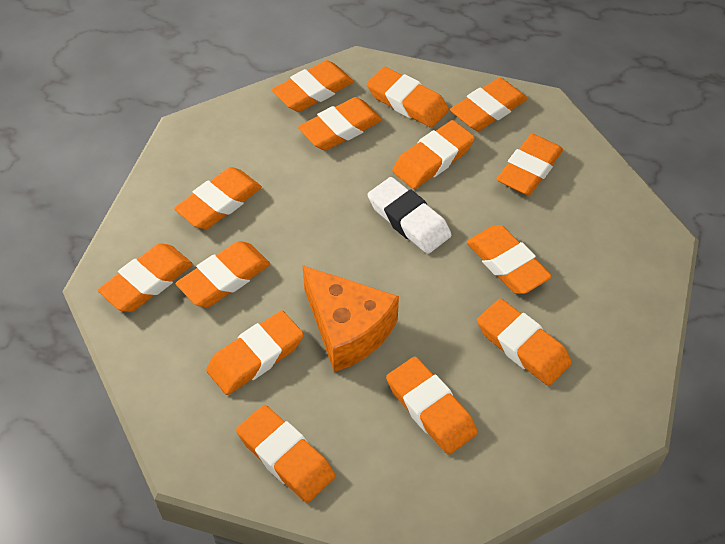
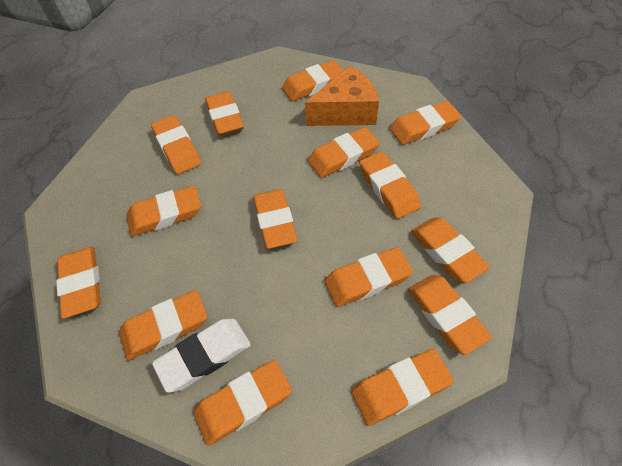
orange eraser: 14 -> 15

